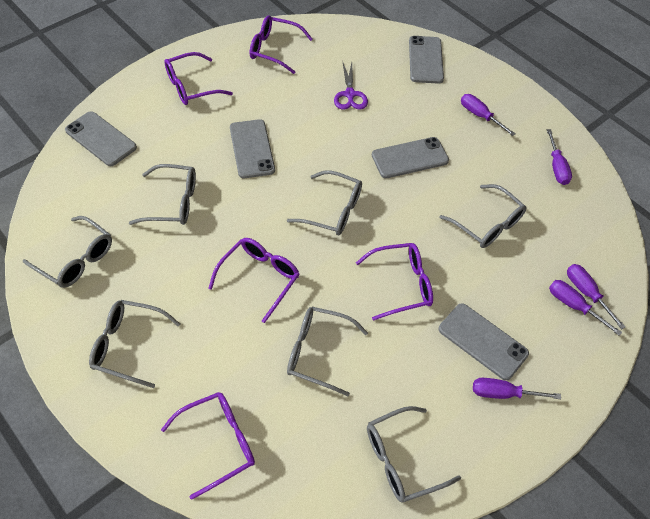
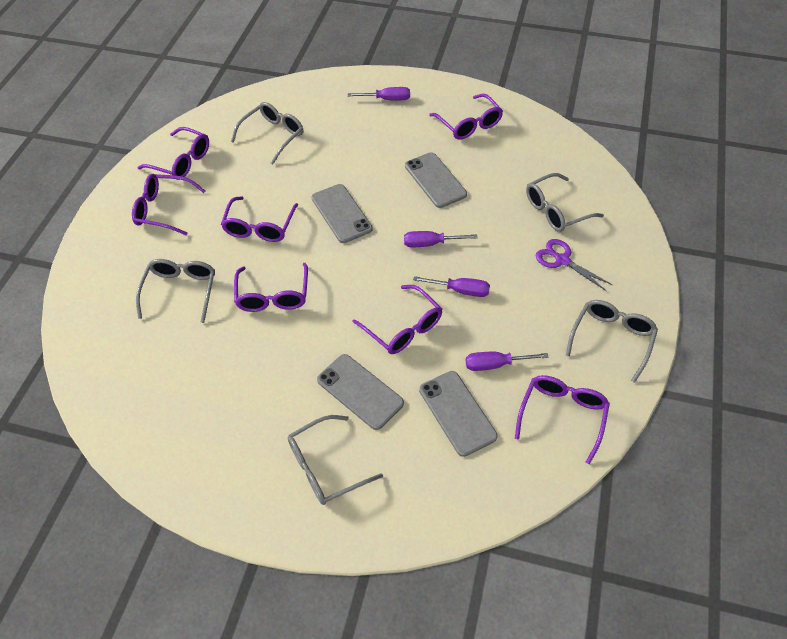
grey glasses: 7 -> 5
grey phone: 5 -> 4
purple glasses: 5 -> 7
purple screwdriver: 5 -> 4

